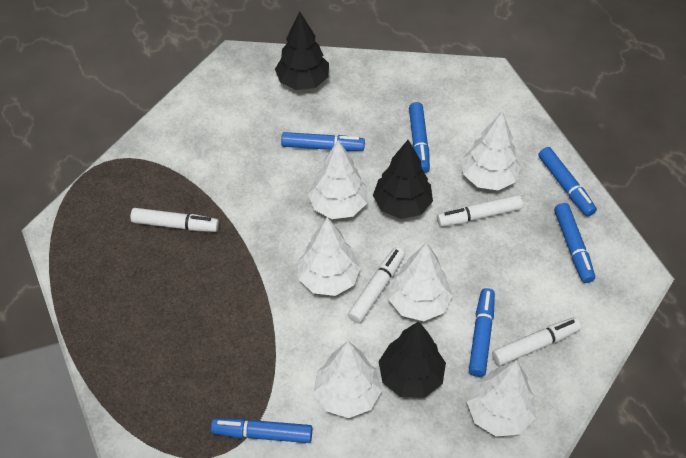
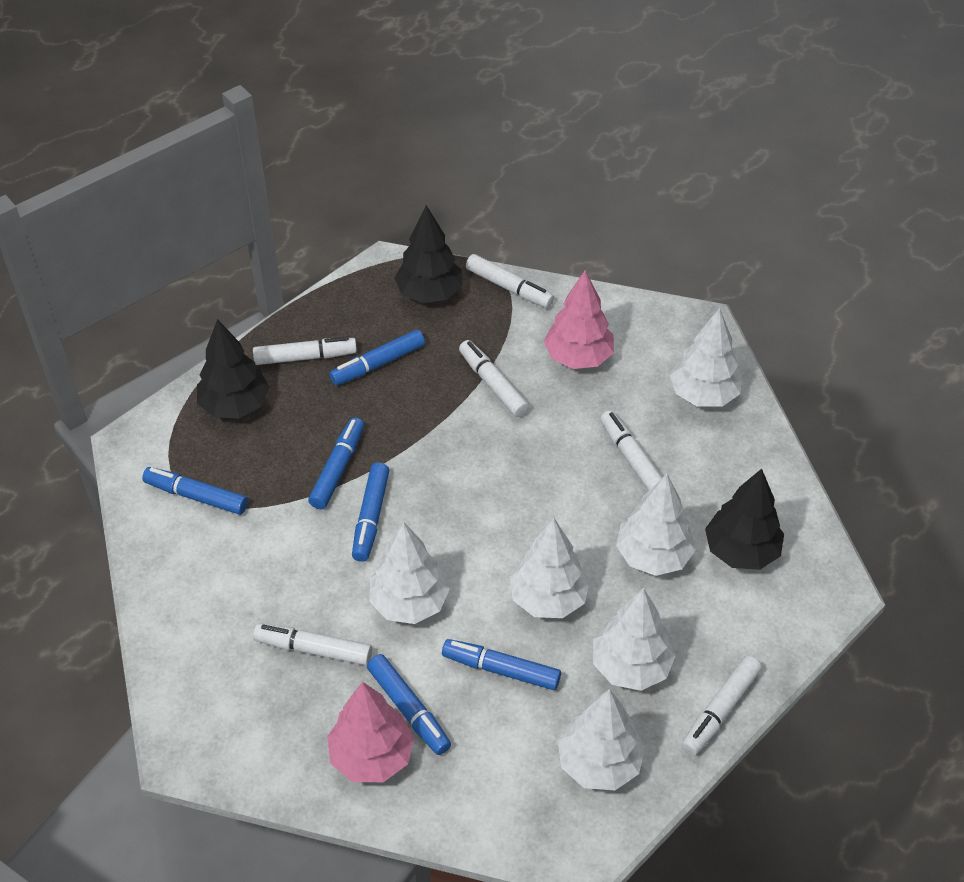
pink tree: 0 -> 2
white marker: 4 -> 6

